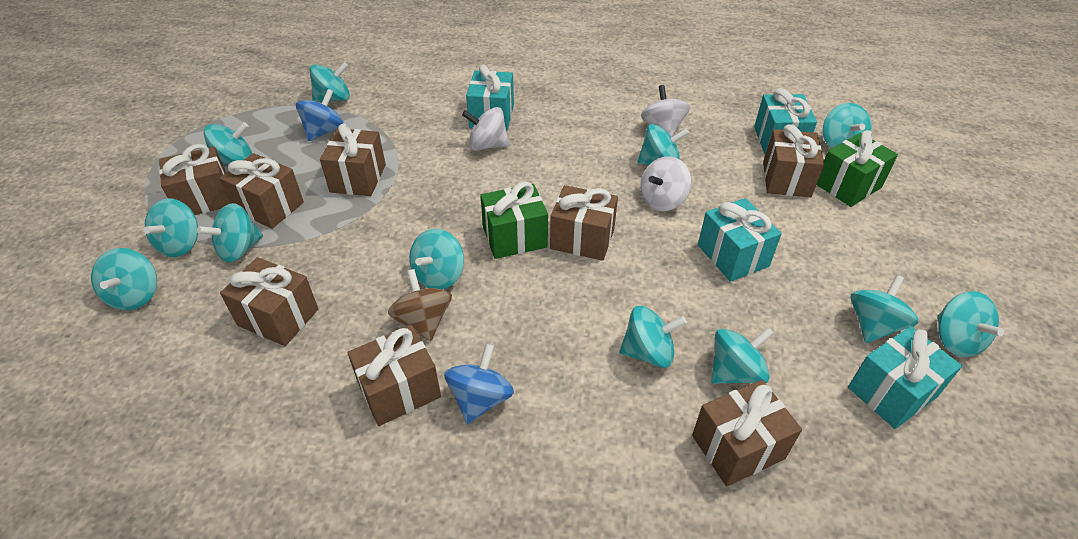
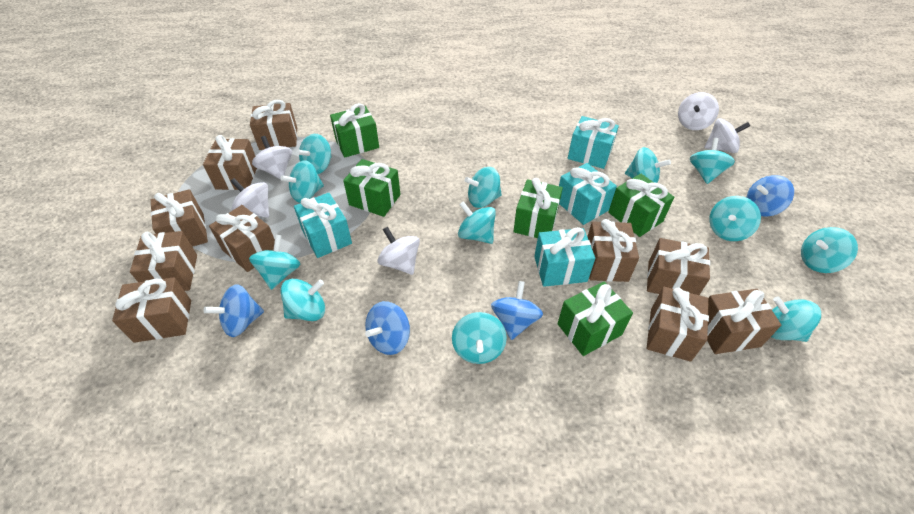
blue spinning top: 2 -> 4
brown gift: 8 -> 10
brown spinning top: 1 -> 0
green gift: 2 -> 5
white spinning top: 3 -> 5

